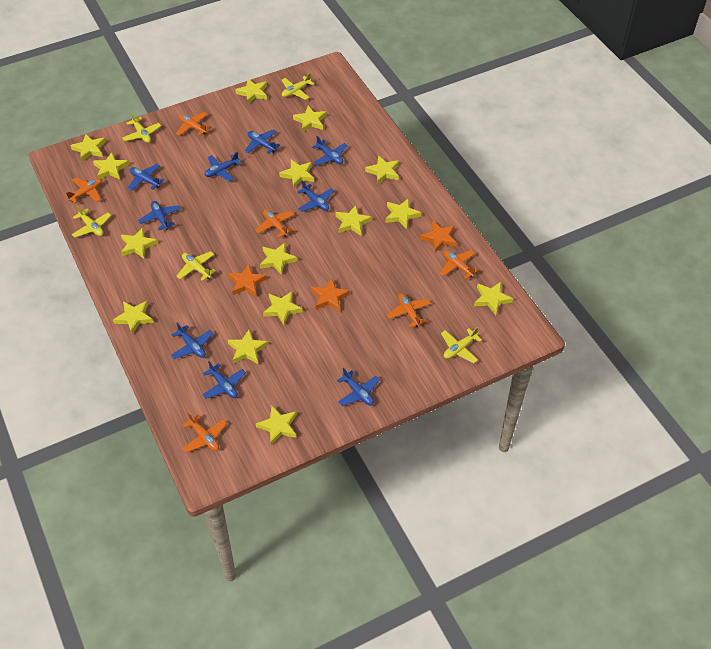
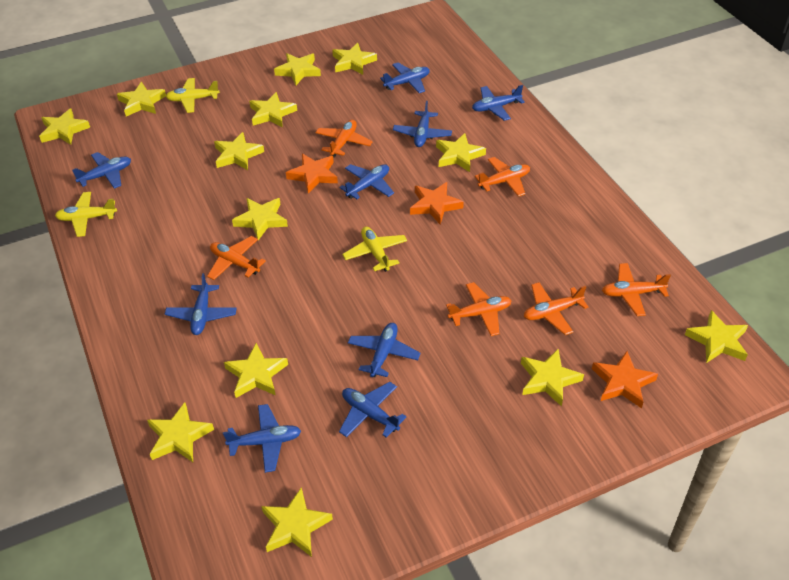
yellow plane: 5 -> 3
yellow star: 15 -> 13

